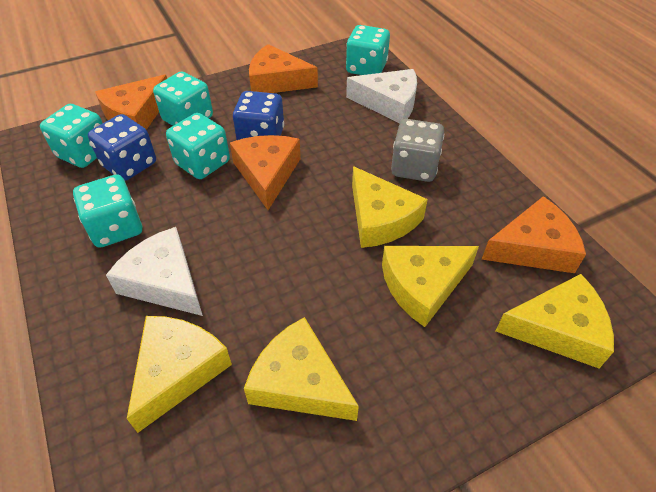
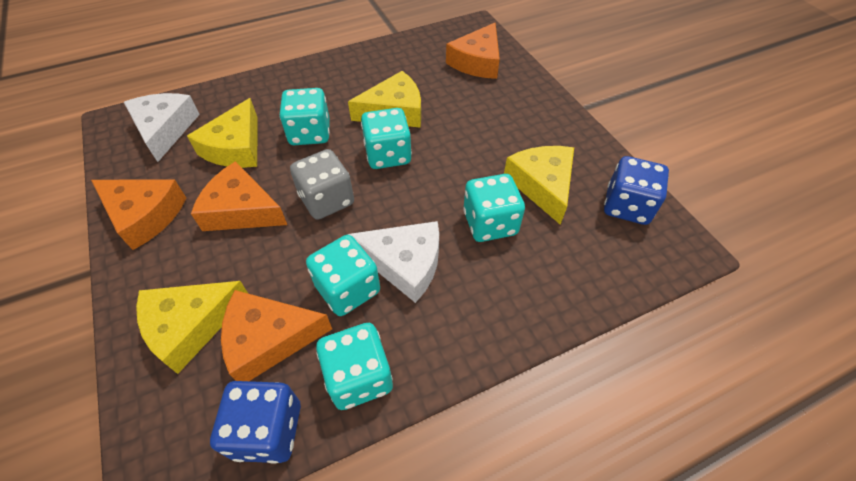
yellow cheese: 5 -> 4

